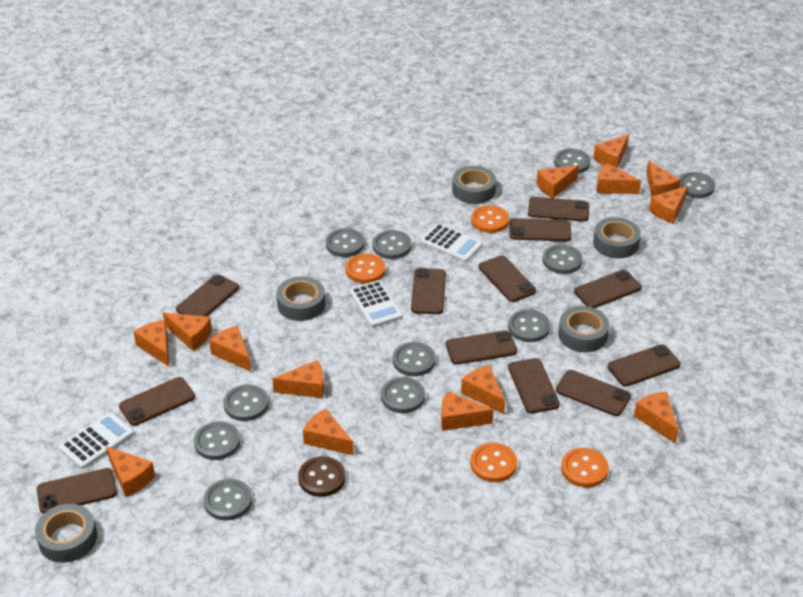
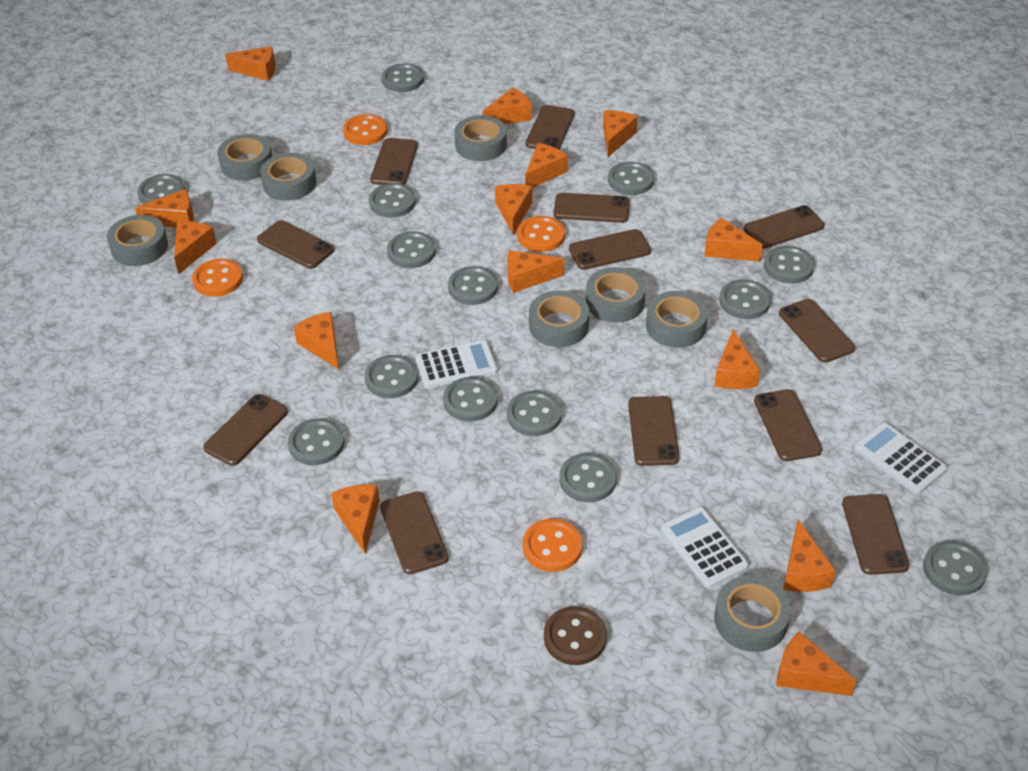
grey button: 11 -> 14
grey tape: 5 -> 8

